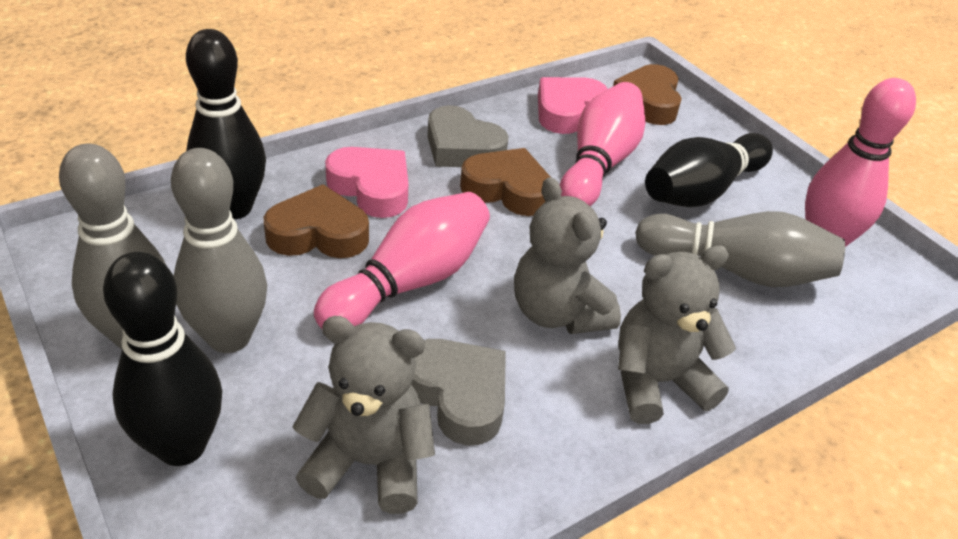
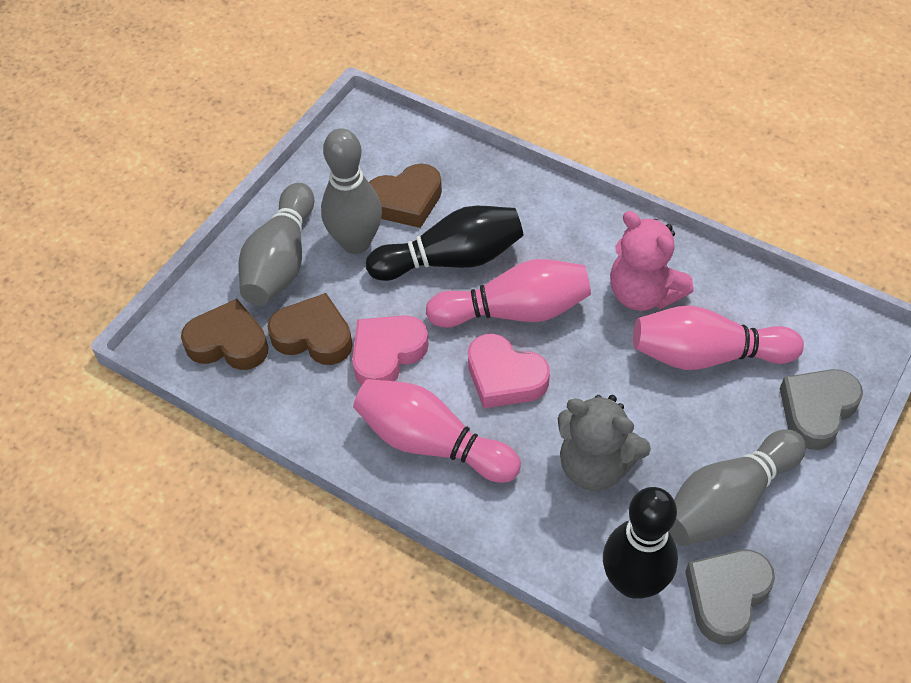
black bowling pin: 3 -> 2
grey teddy bear: 3 -> 1
pink teddy bear: 0 -> 1

